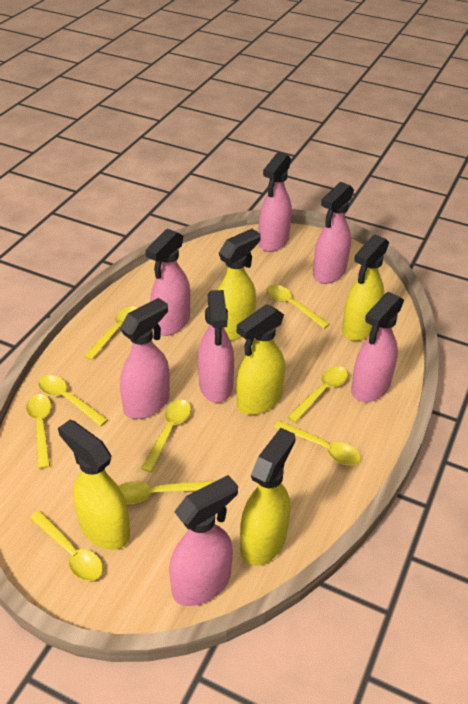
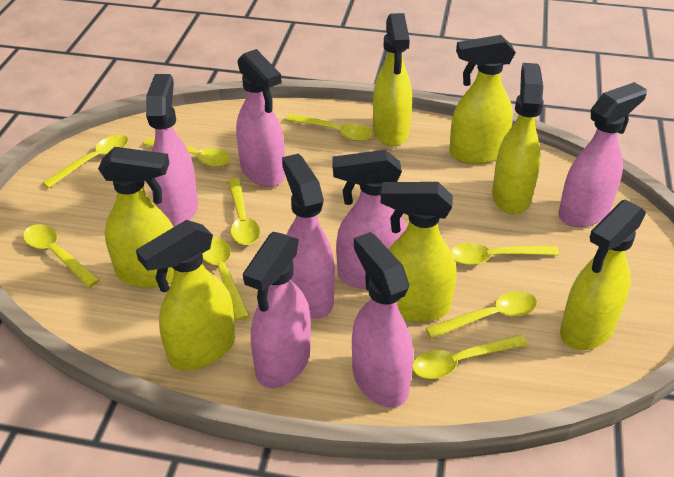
yellow spray bottle: 5 -> 7

